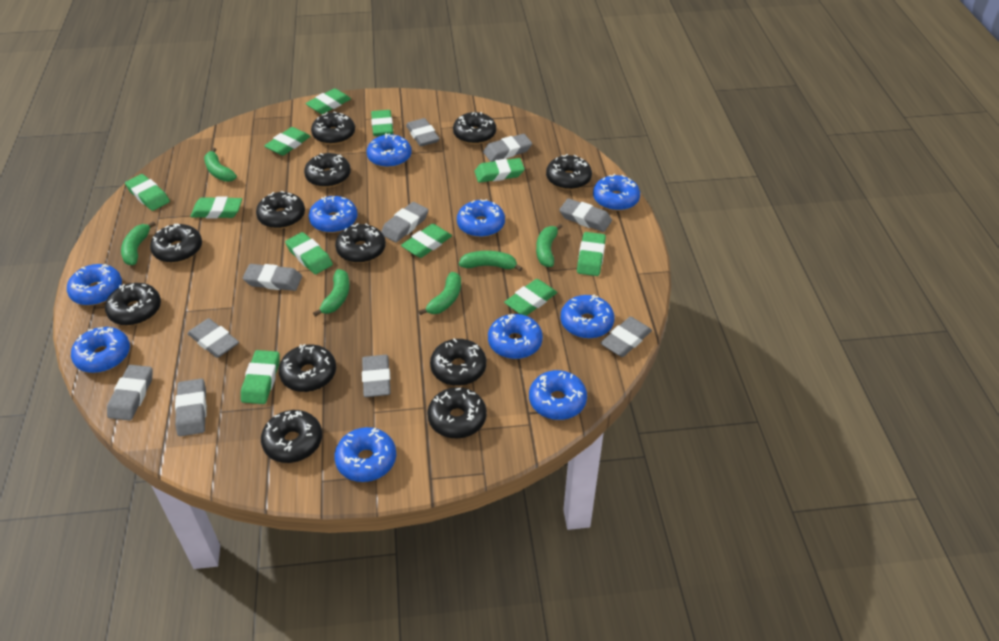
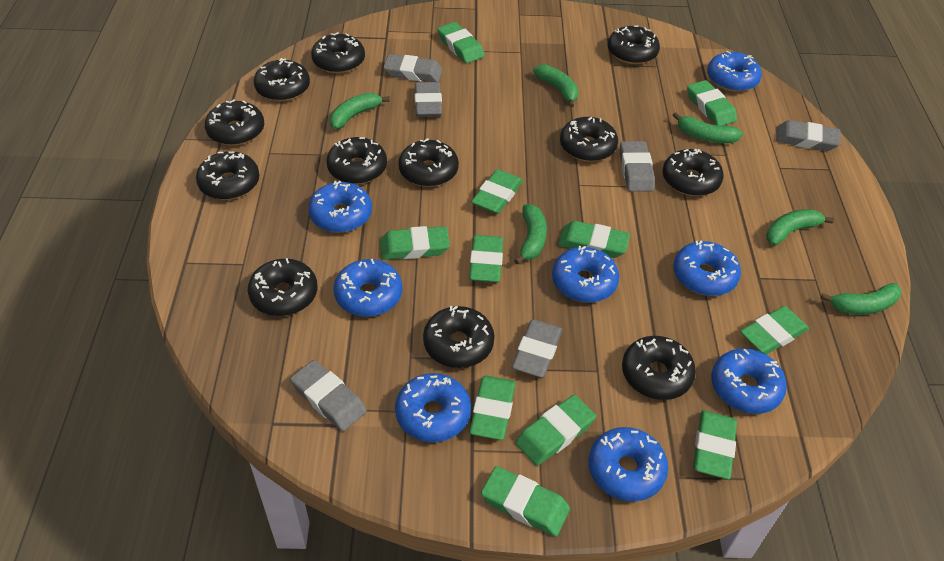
blue donut: 10 -> 8
grey eraser: 10 -> 6

